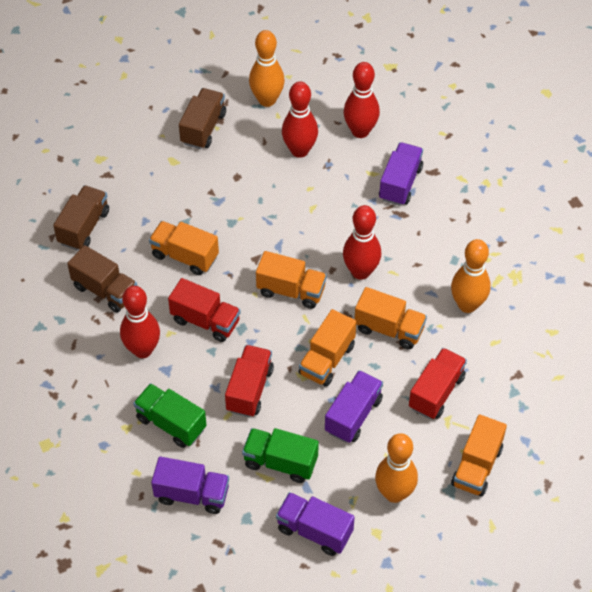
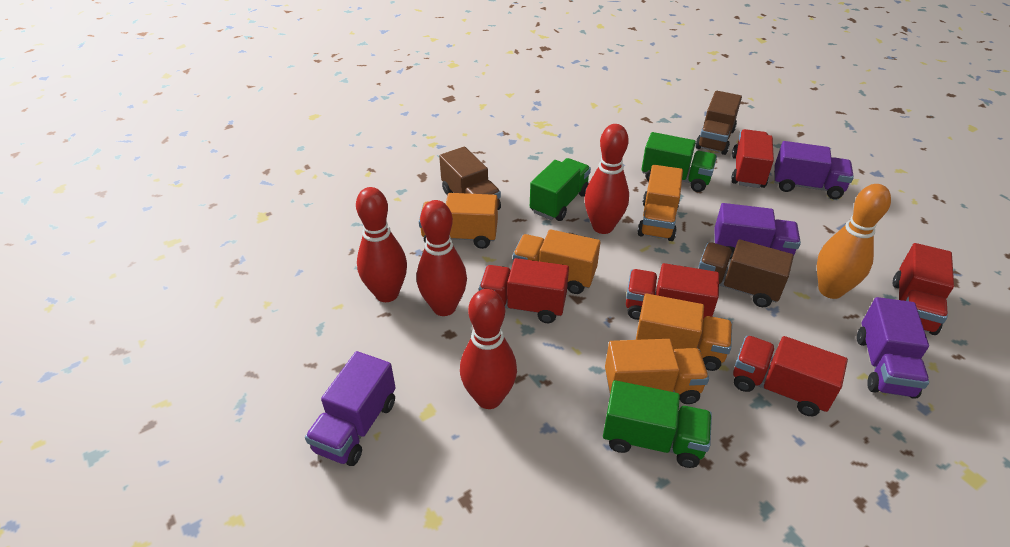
green truck: 2 -> 3
orange bowling pin: 3 -> 1
red truck: 3 -> 5

